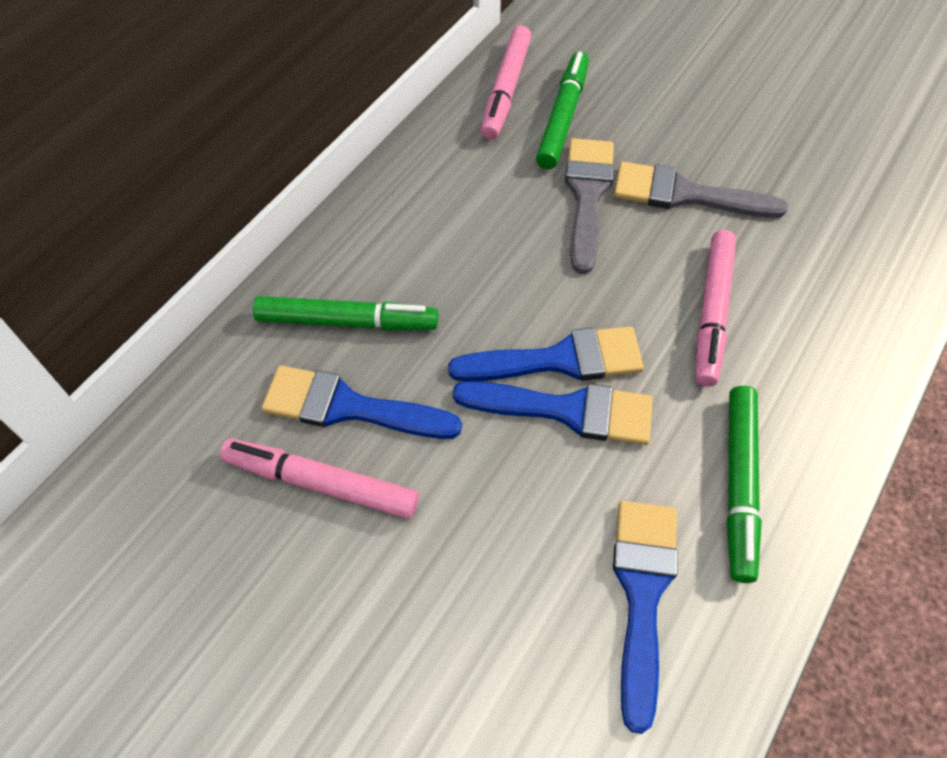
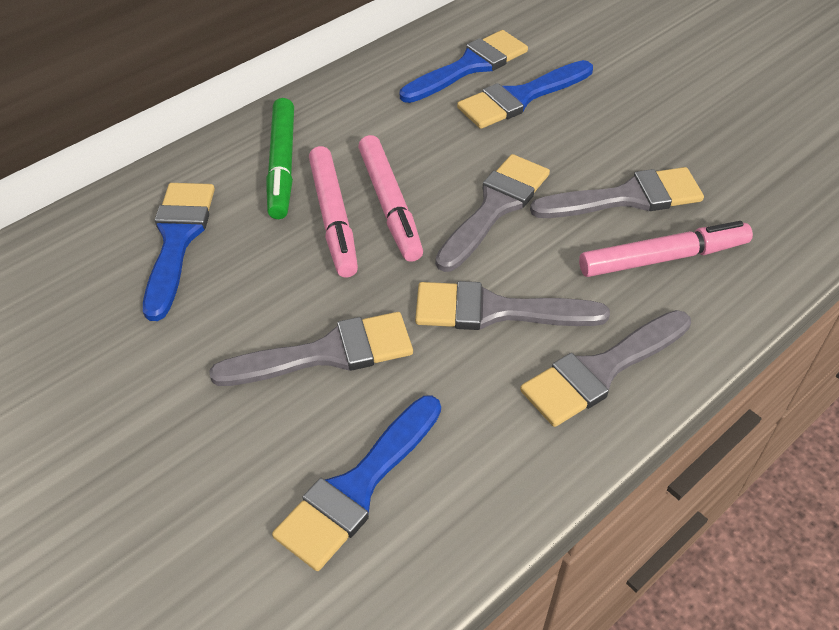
green marker: 3 -> 1
grey brush: 2 -> 5

